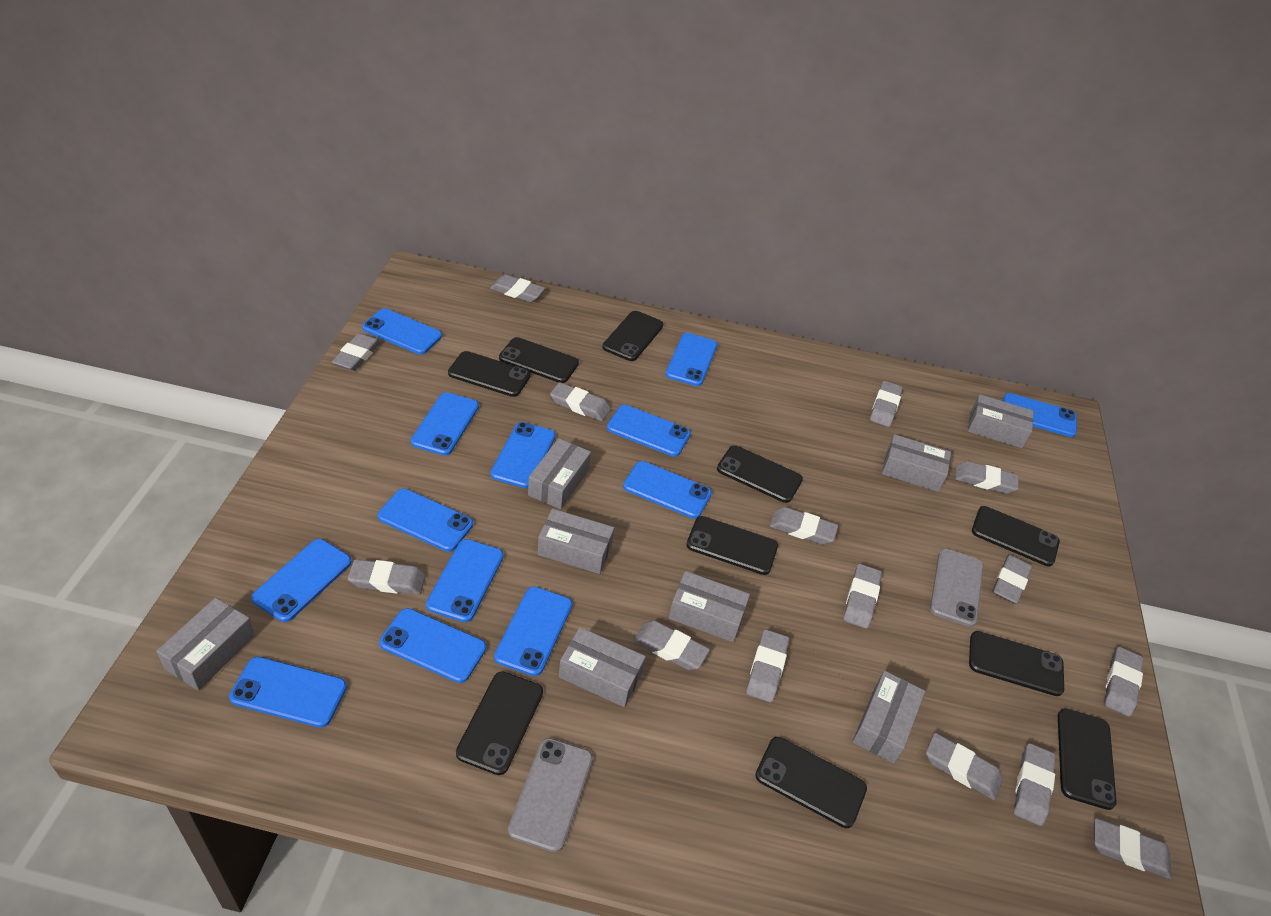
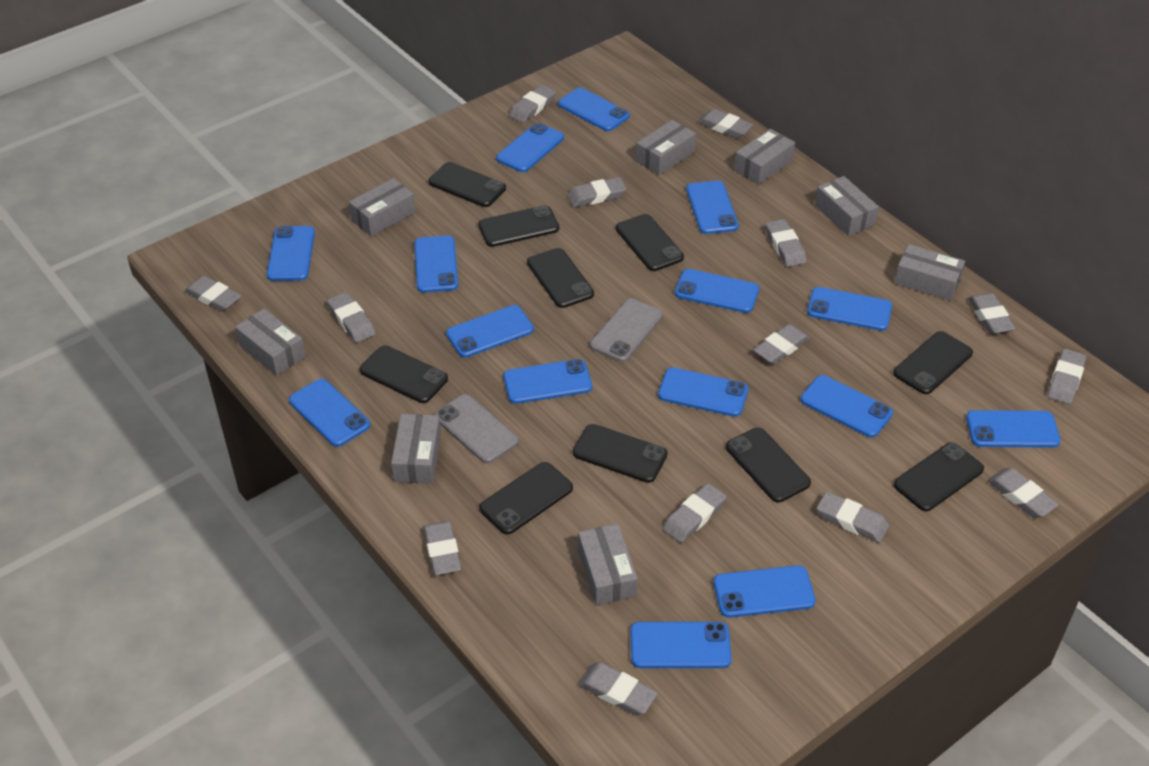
blue phone: 13 -> 15
grey eraser: 15 -> 14

